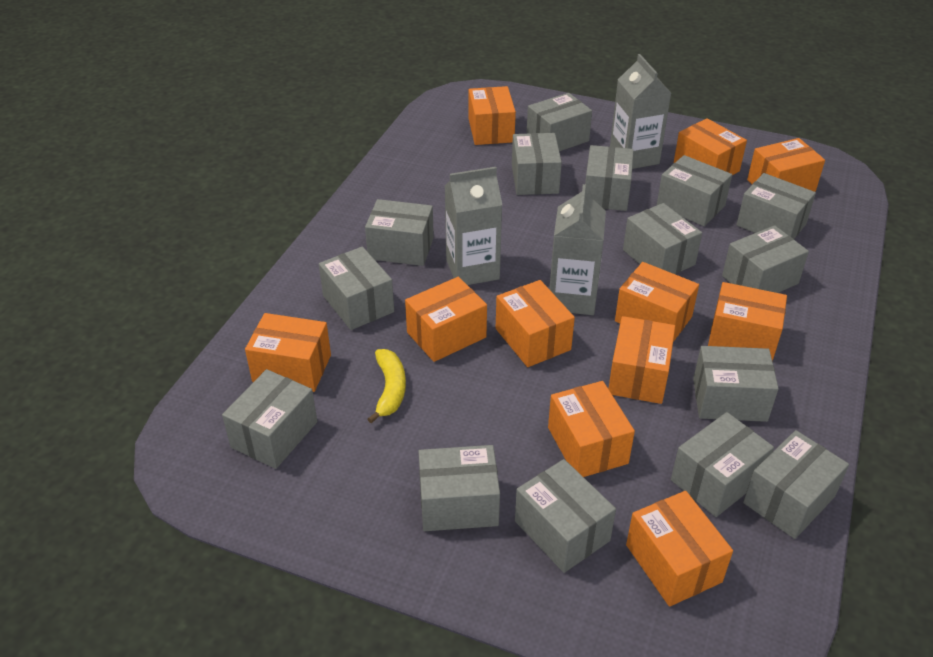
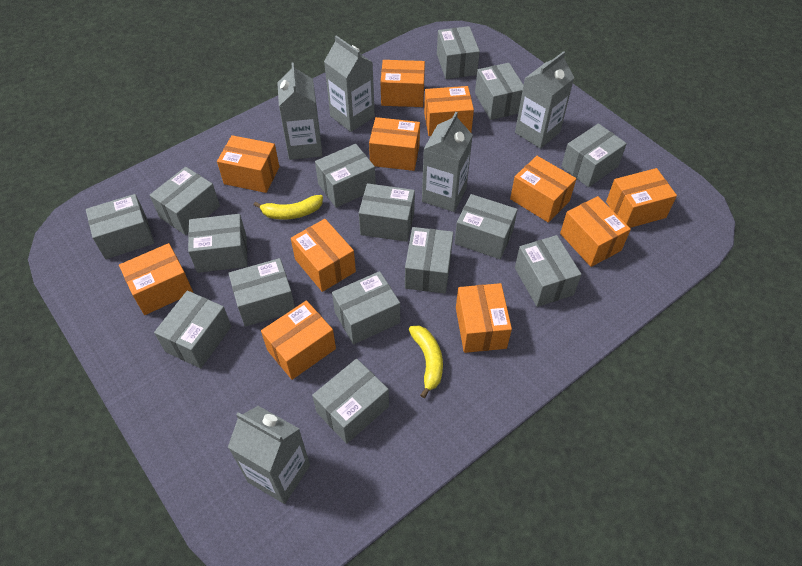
grey carton: 3 -> 5
yellow banana: 1 -> 2

